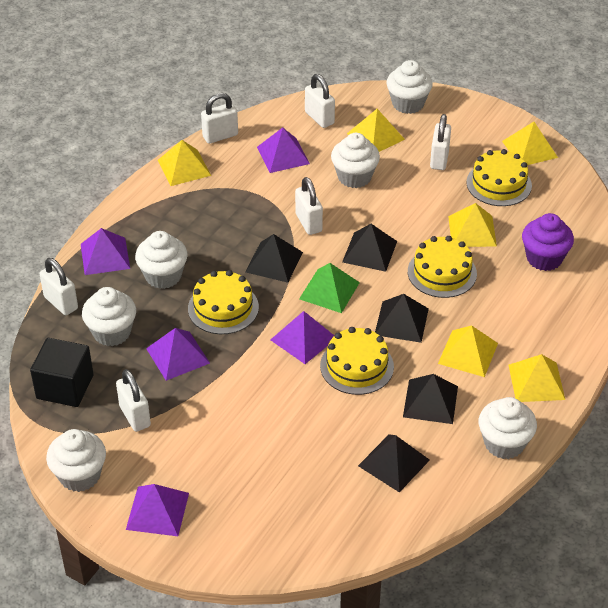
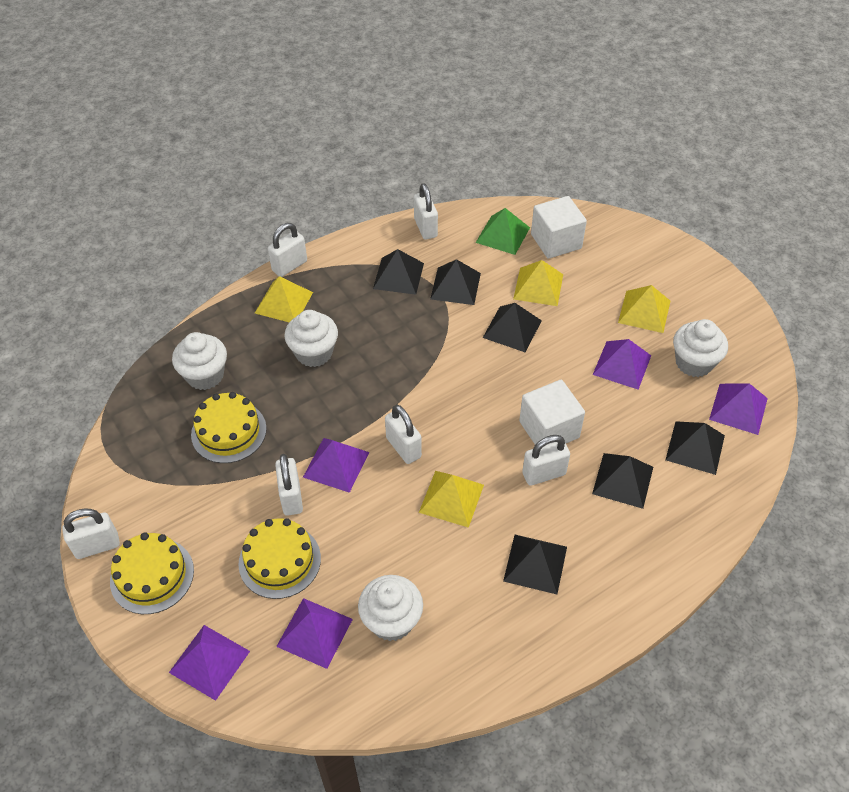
black cube: 1 -> 0
black pyramid: 5 -> 6
purple cupcake: 1 -> 0
white cube: 0 -> 2
white cupcake: 6 -> 4
yellow cake: 4 -> 3
yellow pyramid: 6 -> 4

